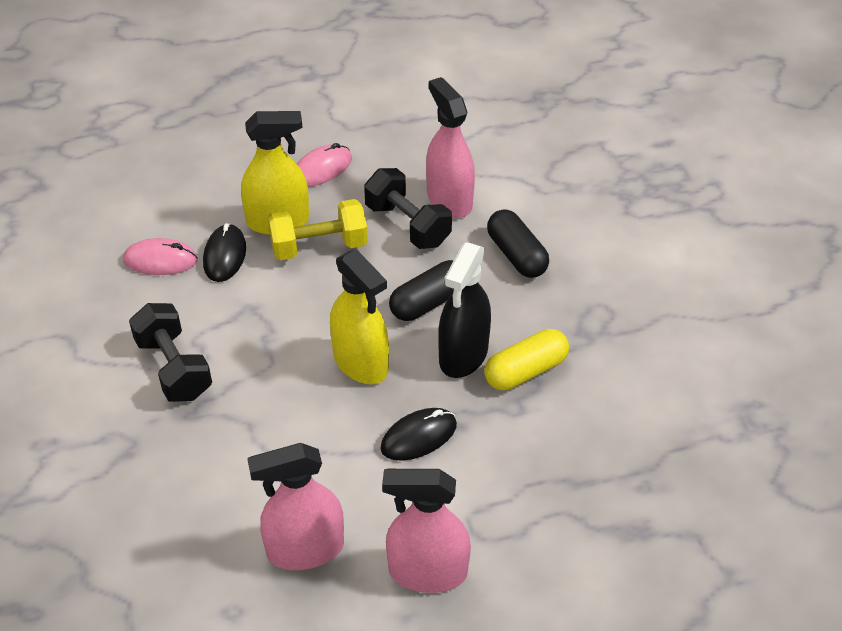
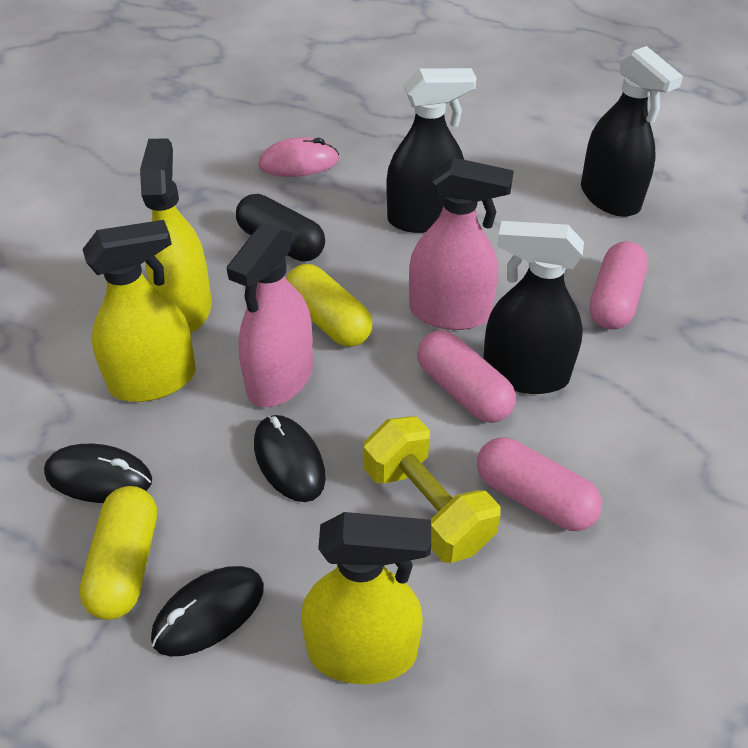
black capsule: 2 -> 1
black dumbbell: 2 -> 0
black mouse: 2 -> 3
black spray bottle: 1 -> 3
pink capsule: 0 -> 3
pink mouse: 2 -> 1
pink spray bottle: 3 -> 2
yellow capsule: 1 -> 2
yellow spray bottle: 2 -> 3

